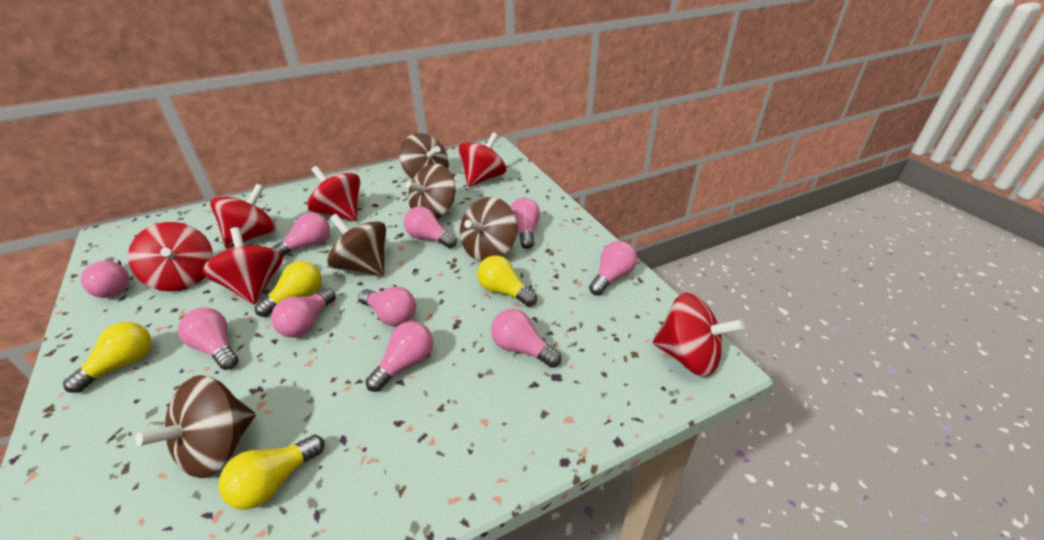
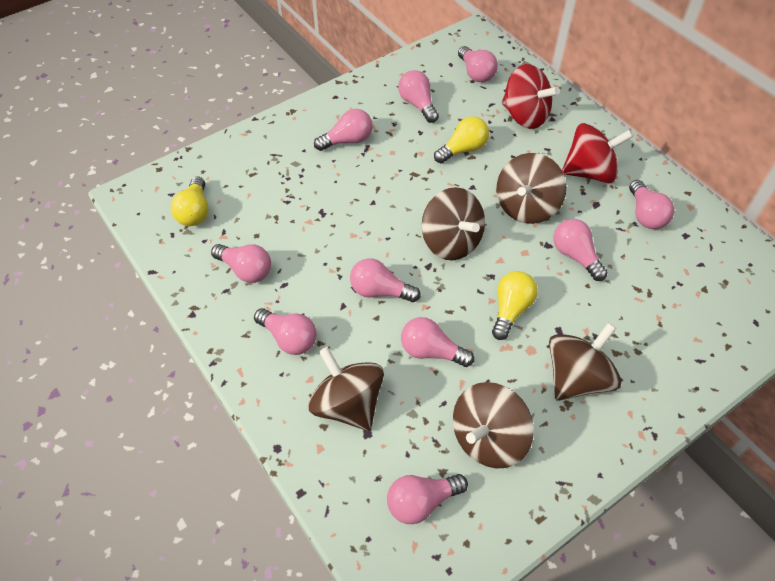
red spinning top: 6 -> 2
yellow light bulb: 4 -> 3

